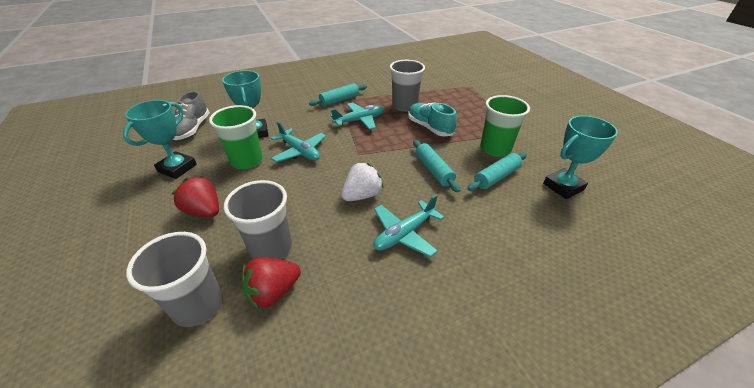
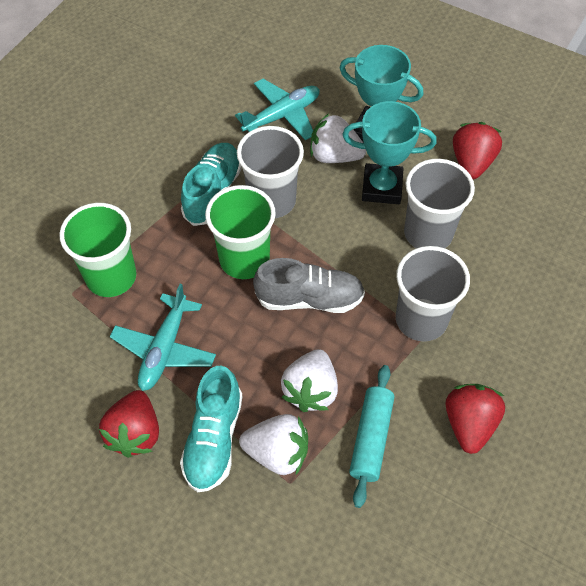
red strawberry: 2 -> 3
turquoise plane: 3 -> 2
turquoise rolling pin: 3 -> 1
turquoise shoe: 1 -> 2
turquoise trophy: 3 -> 2
white strawberry: 1 -> 3

